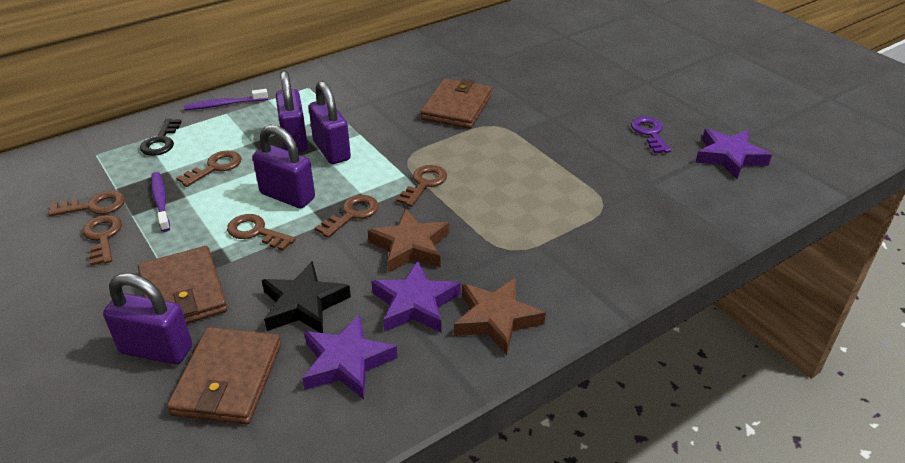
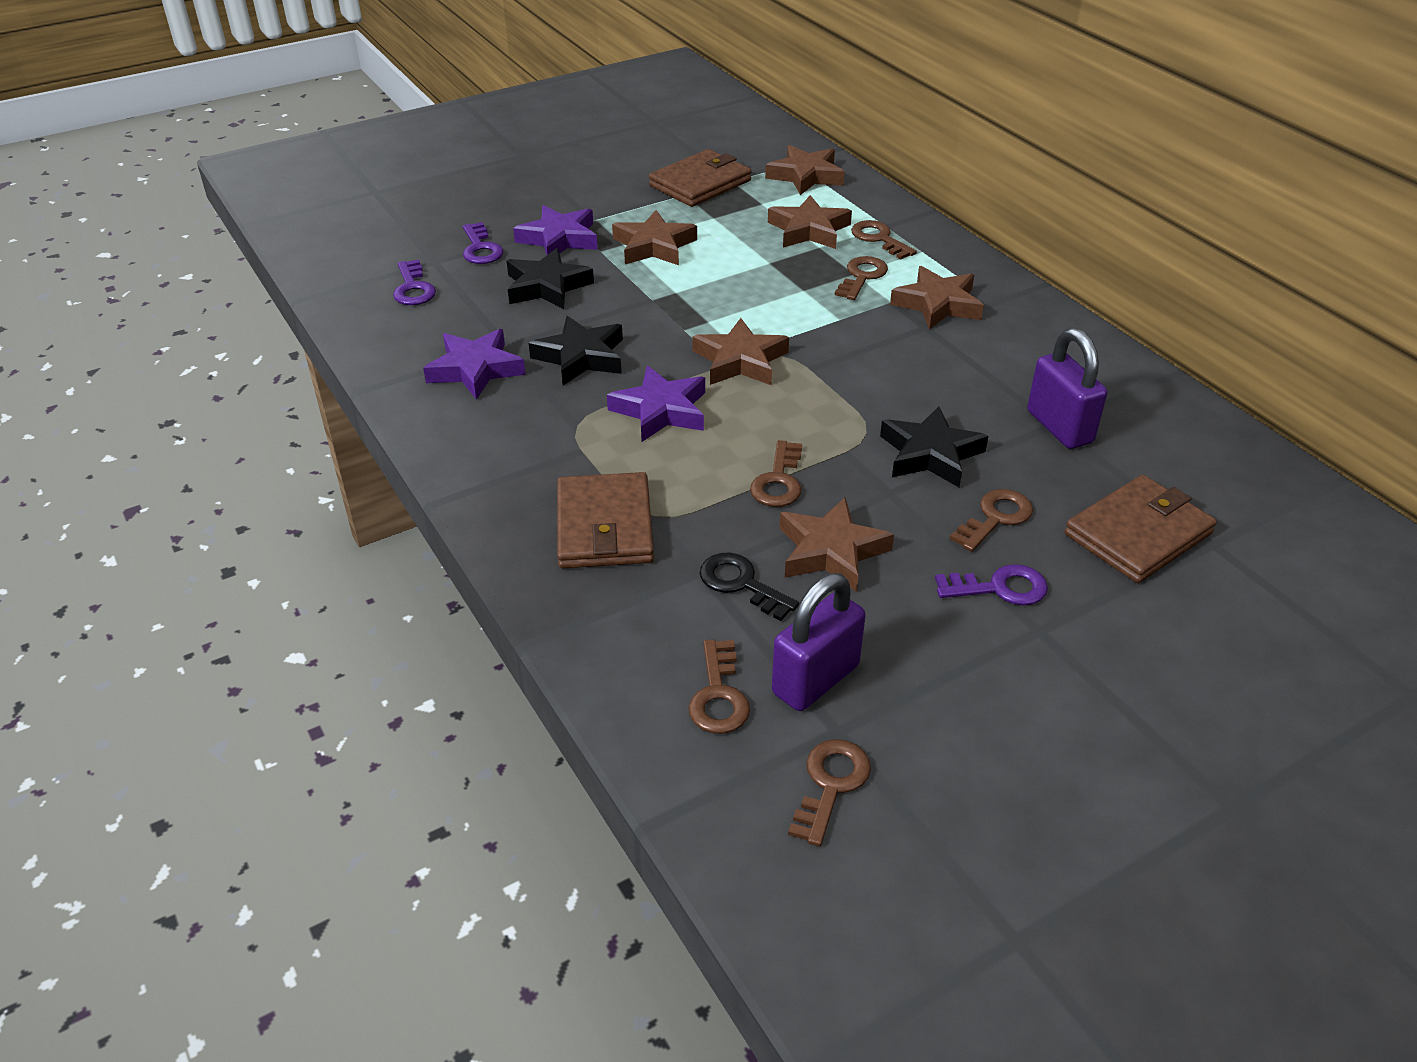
black star: 1 -> 3
brown star: 2 -> 6
purple key: 1 -> 3
purple padlock: 4 -> 2
purple toothbrush: 2 -> 0

